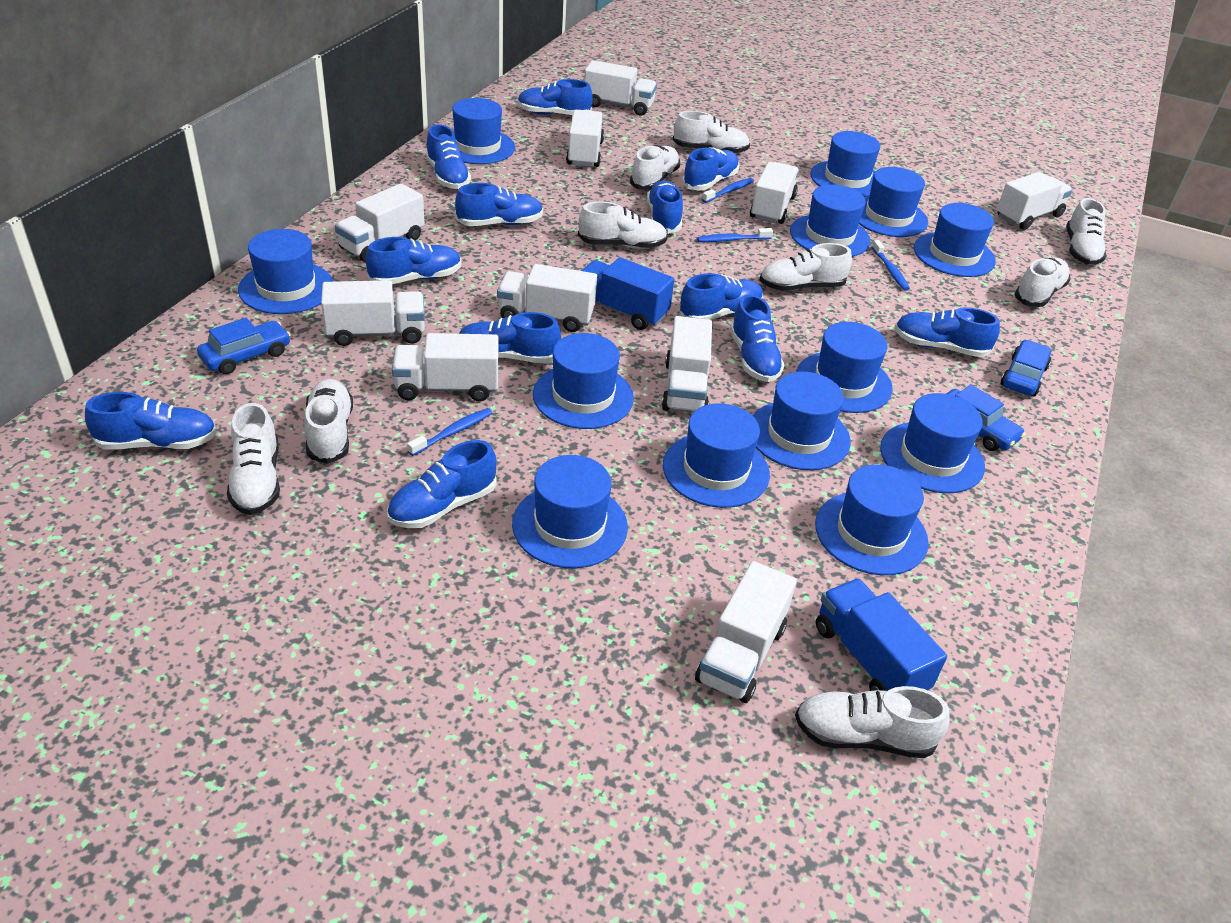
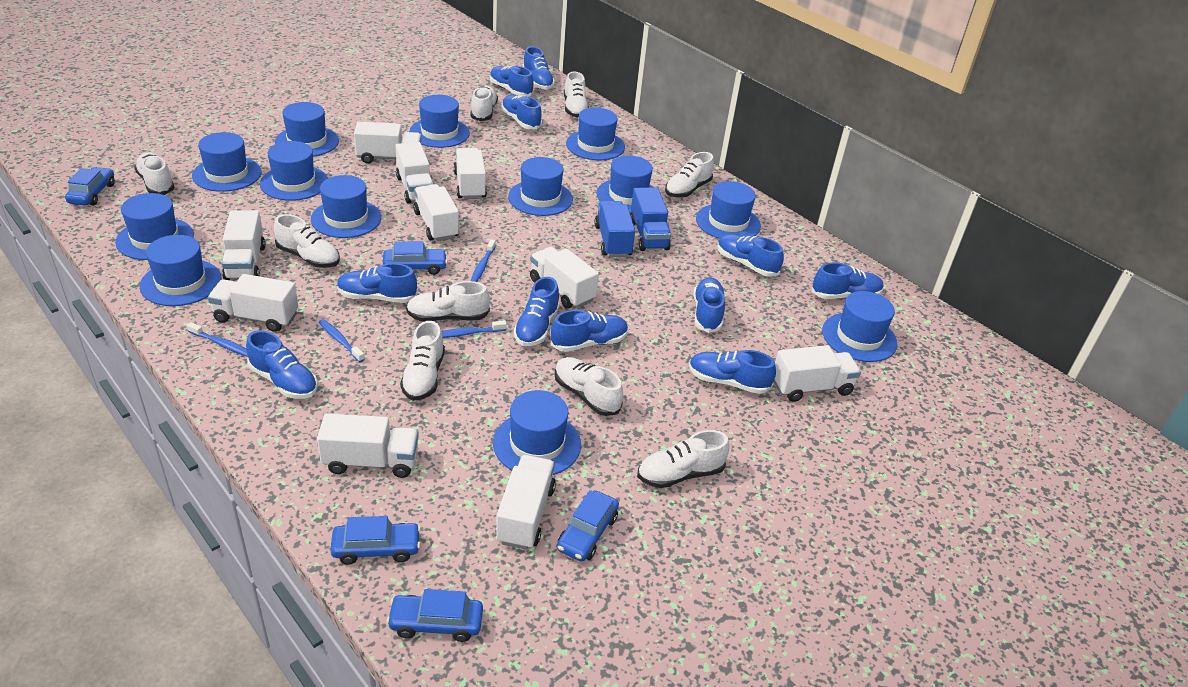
blue car: 3 -> 5
blue shoe: 12 -> 11

